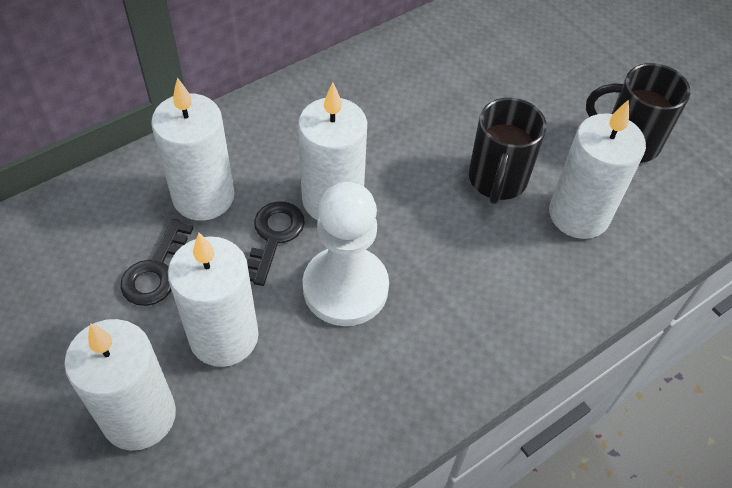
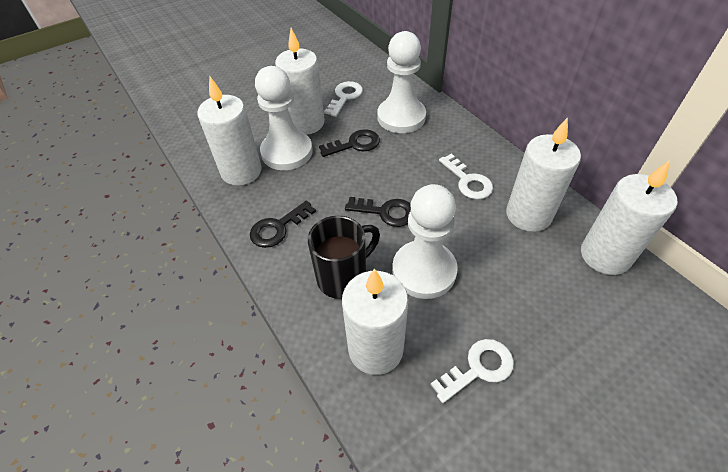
black key: 2 -> 3
black mug: 2 -> 1
white key: 0 -> 3
white pawn: 1 -> 3

